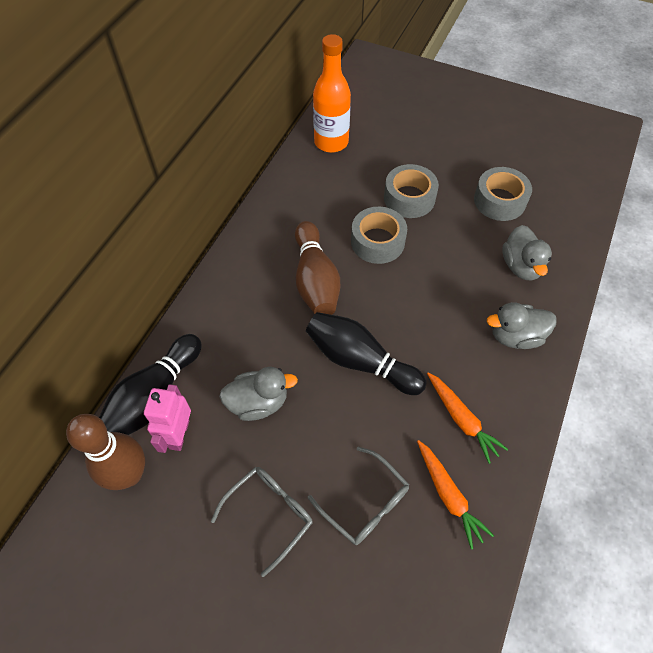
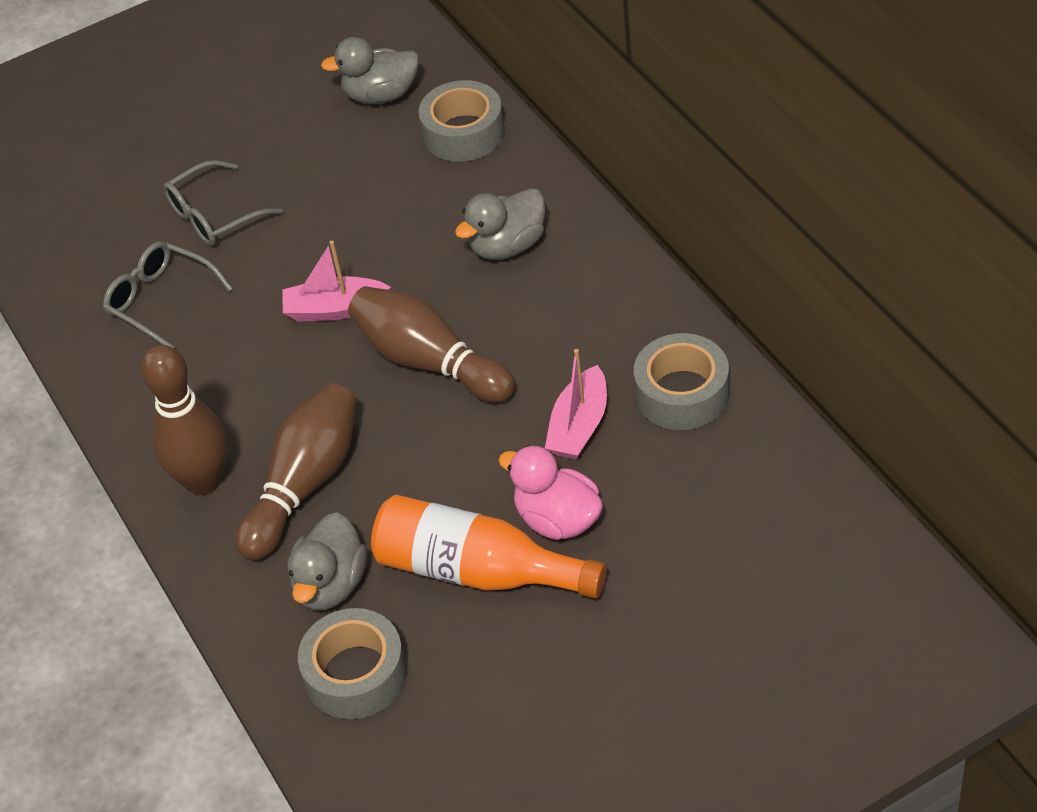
black bowling pin: 2 -> 0
brown bowling pin: 2 -> 3
orange carrot: 2 -> 0
pink boat: 0 -> 2
pink duck: 0 -> 1
pink robot: 1 -> 0

